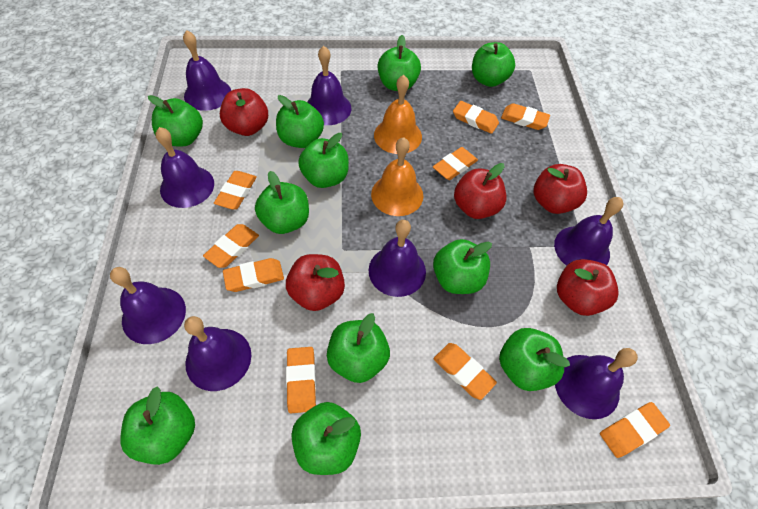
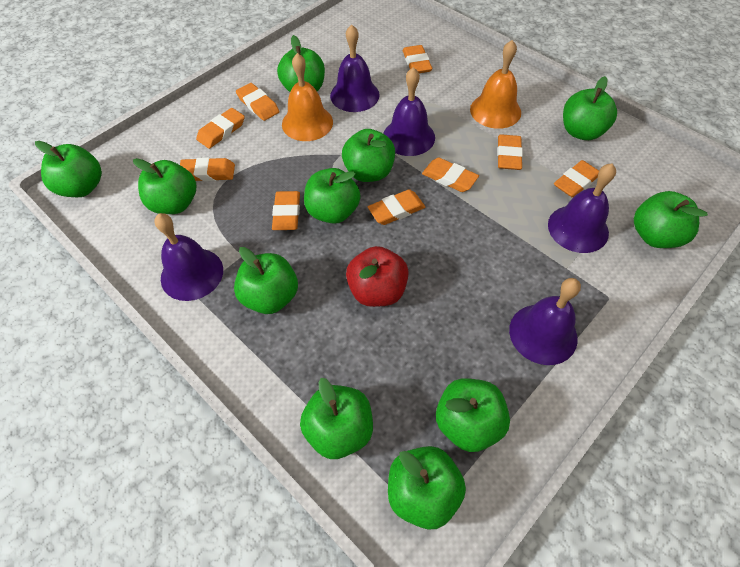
purple bell: 8 -> 5
red apple: 5 -> 1

